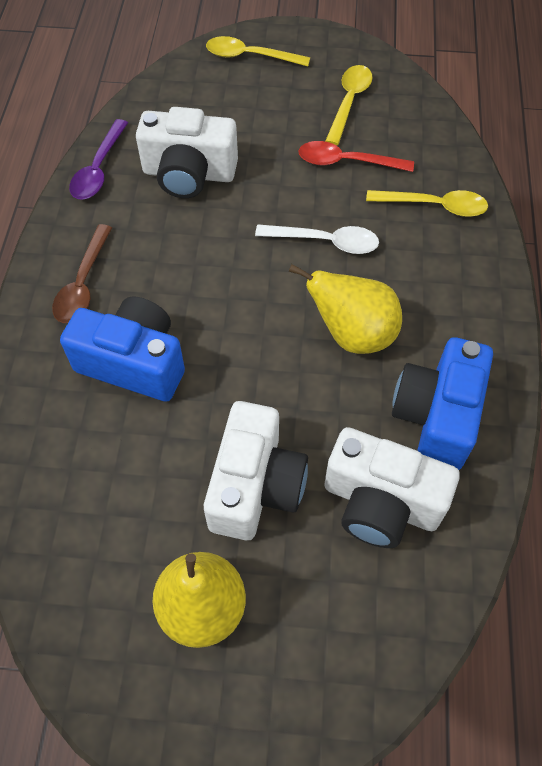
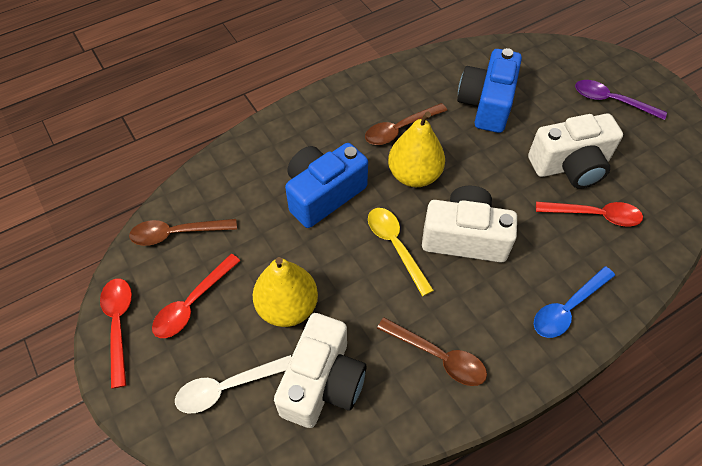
blue spoon: 0 -> 1
brown spoon: 1 -> 3
red spoon: 1 -> 3
yellow spoon: 3 -> 1

